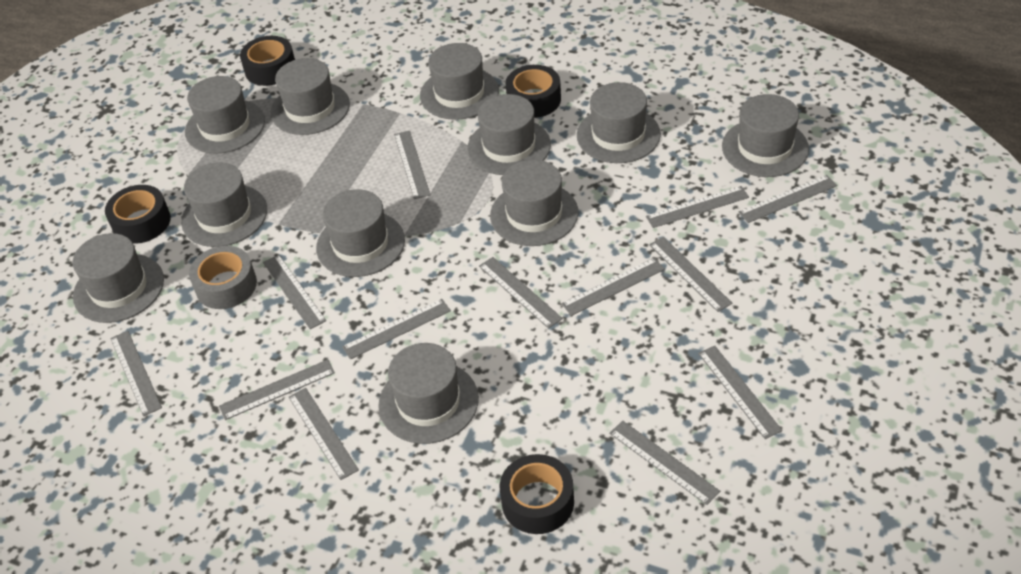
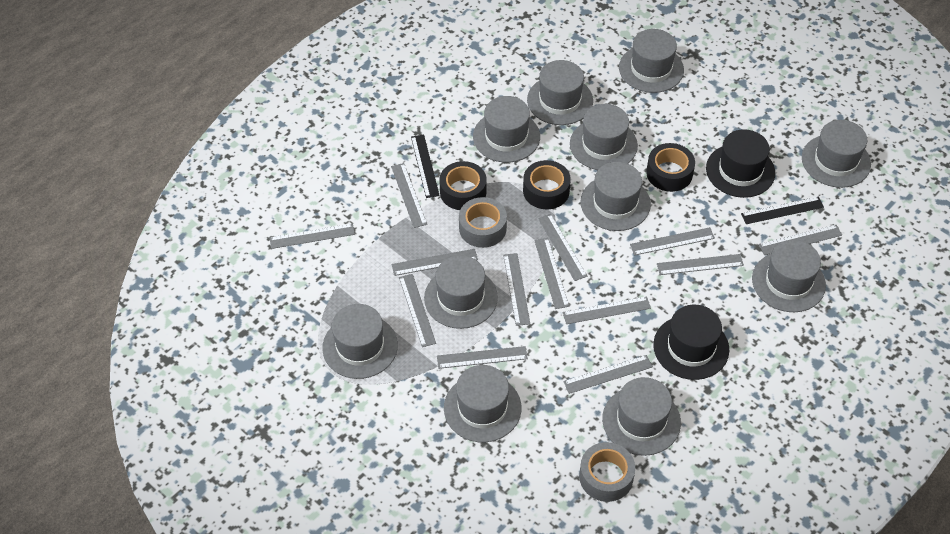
black hat: 0 -> 2
black ruler: 0 -> 2
black tape: 4 -> 3
grey tape: 1 -> 2

